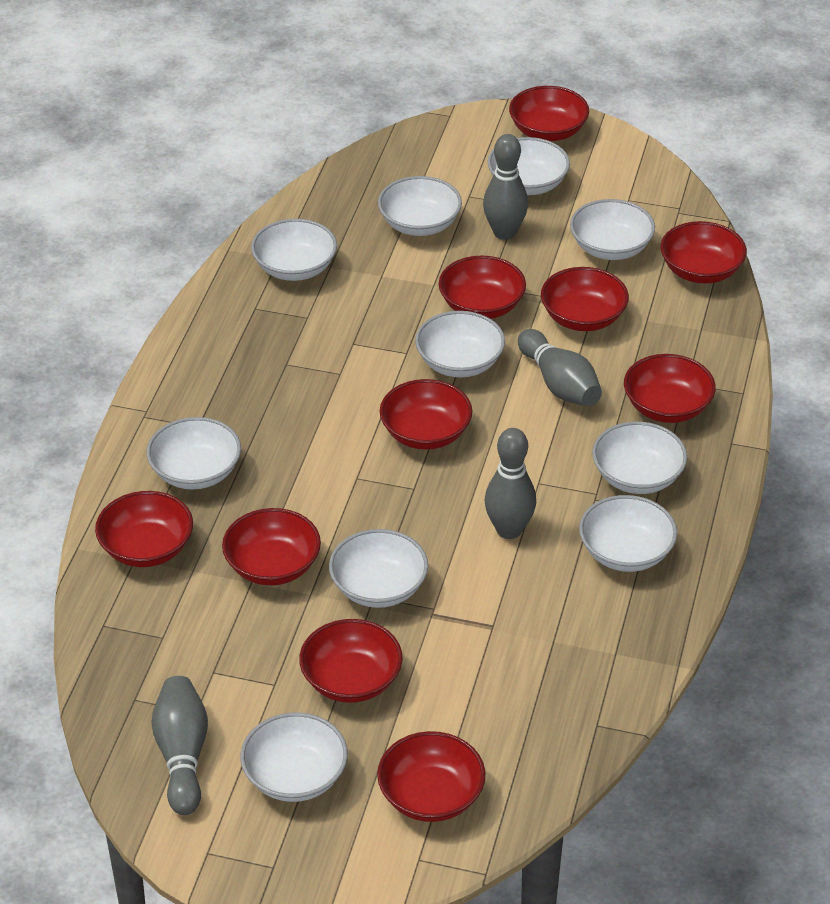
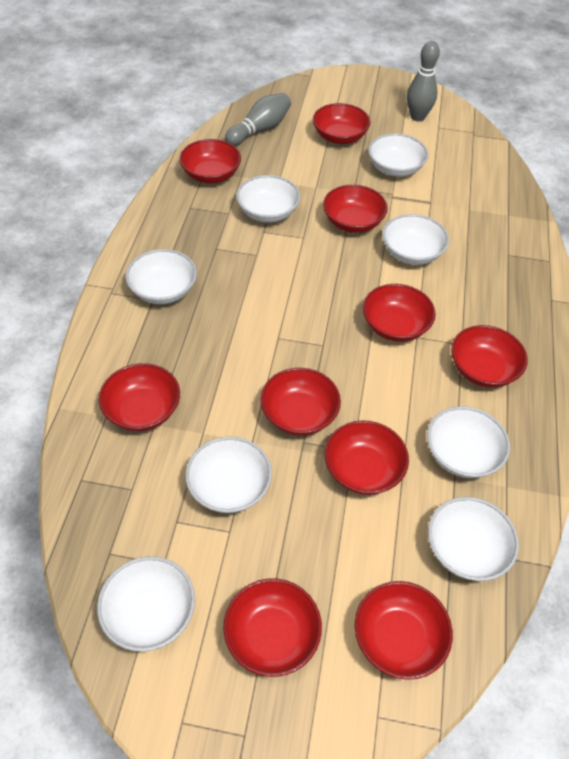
grey bowling pin: 4 -> 2
white bowl: 10 -> 8

